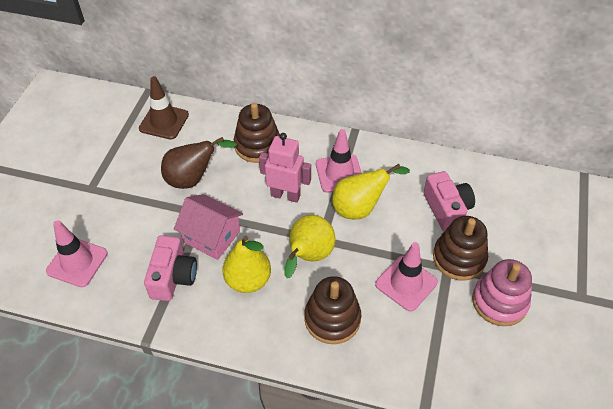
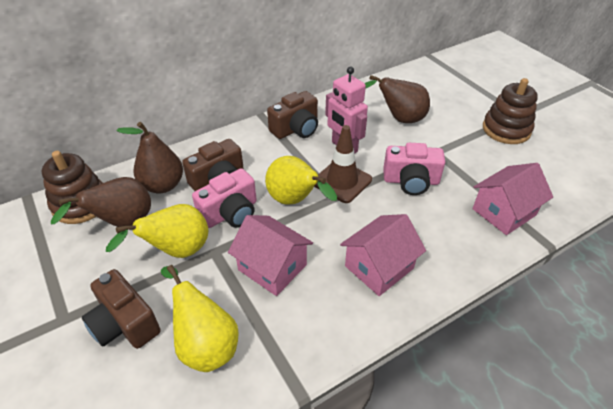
brown camera: 0 -> 3
brown pear: 1 -> 3
brown stacking toy: 3 -> 2
pink house: 1 -> 3
pink stacking toy: 1 -> 0
pink traffic cone: 3 -> 0

